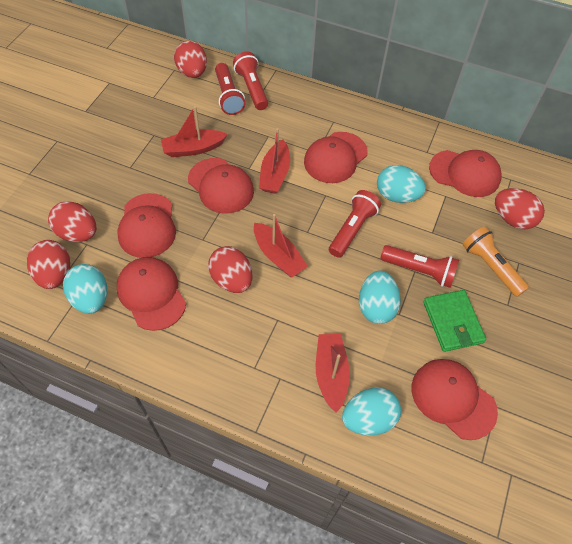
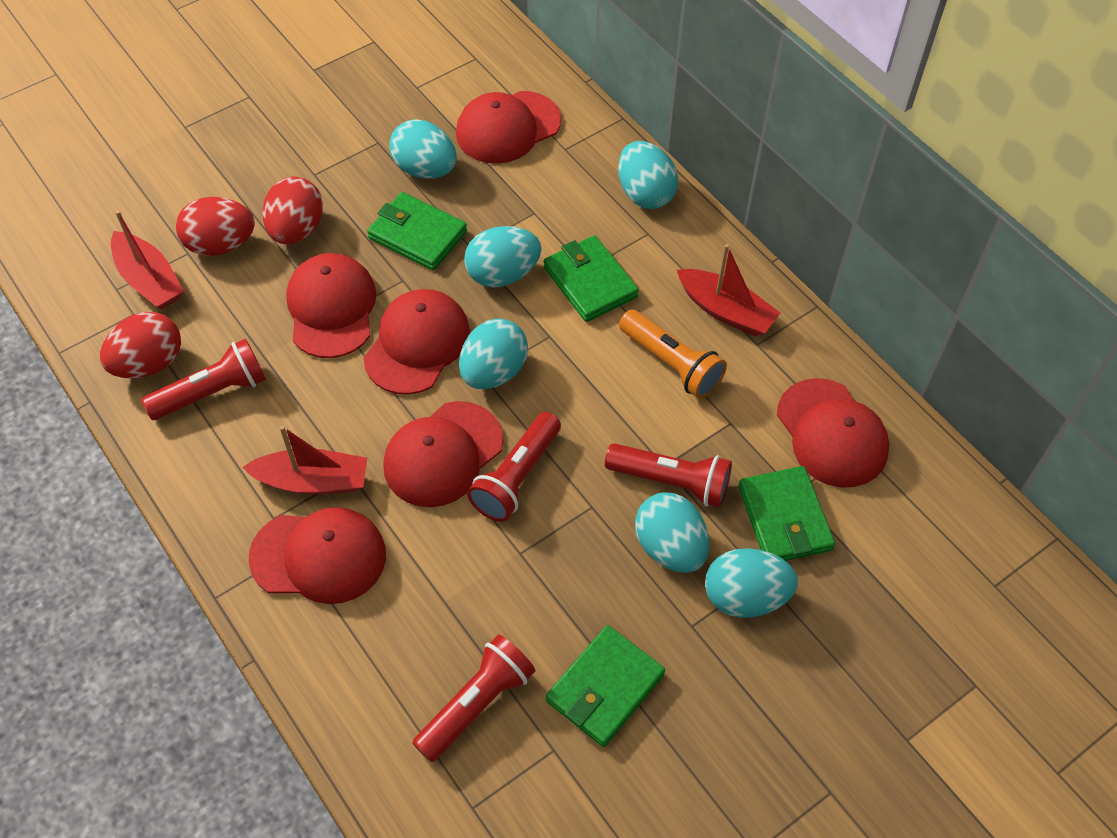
green wallet: 1 -> 4
red boat: 4 -> 3
red egg: 5 -> 3
turquoise egg: 4 -> 6

